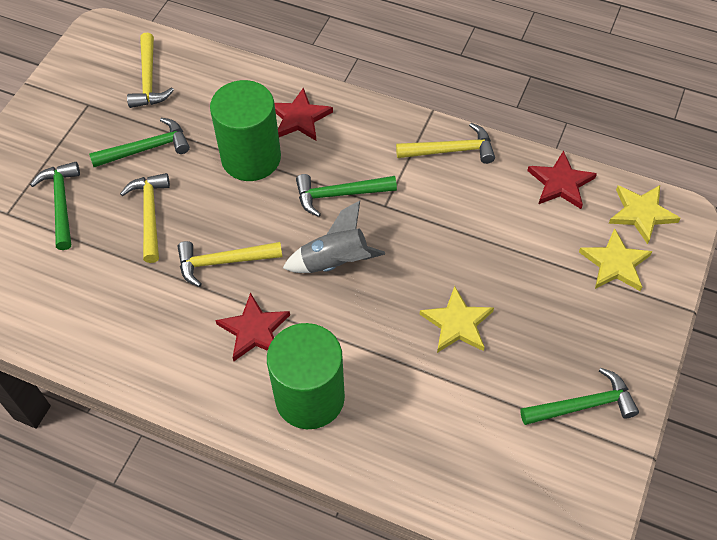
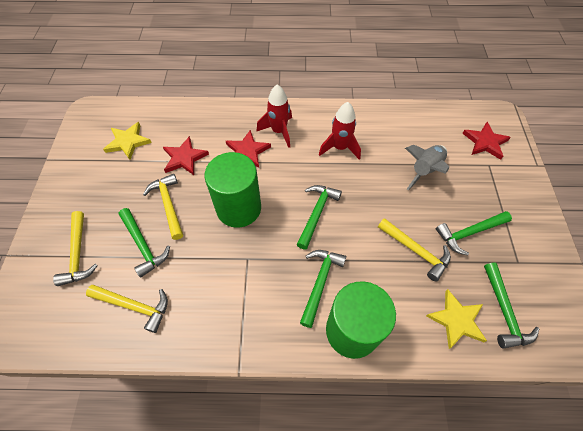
green hammer: 4 -> 5
red rocket: 0 -> 2
yellow star: 3 -> 2

